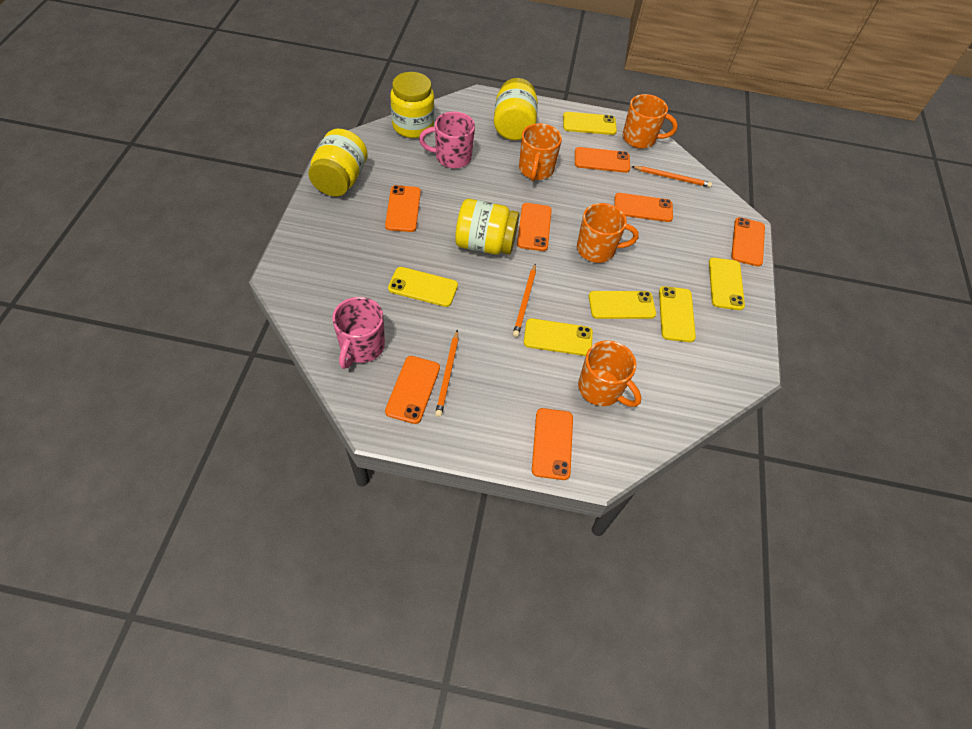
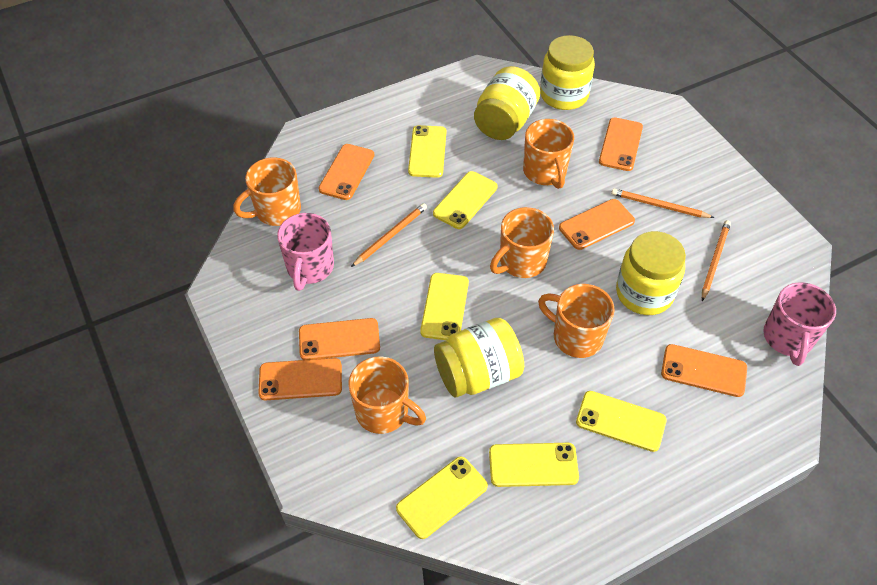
orange mug: 4 -> 5
orange phone: 7 -> 6

